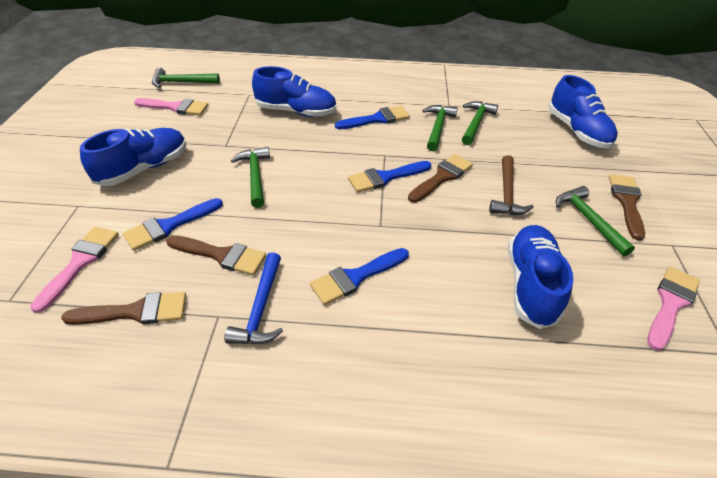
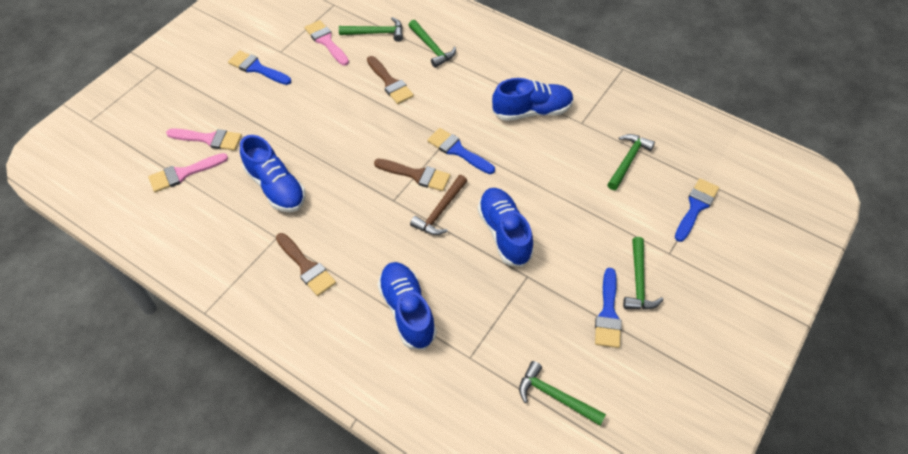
blue hammer: 1 -> 0
brown brush: 4 -> 3

